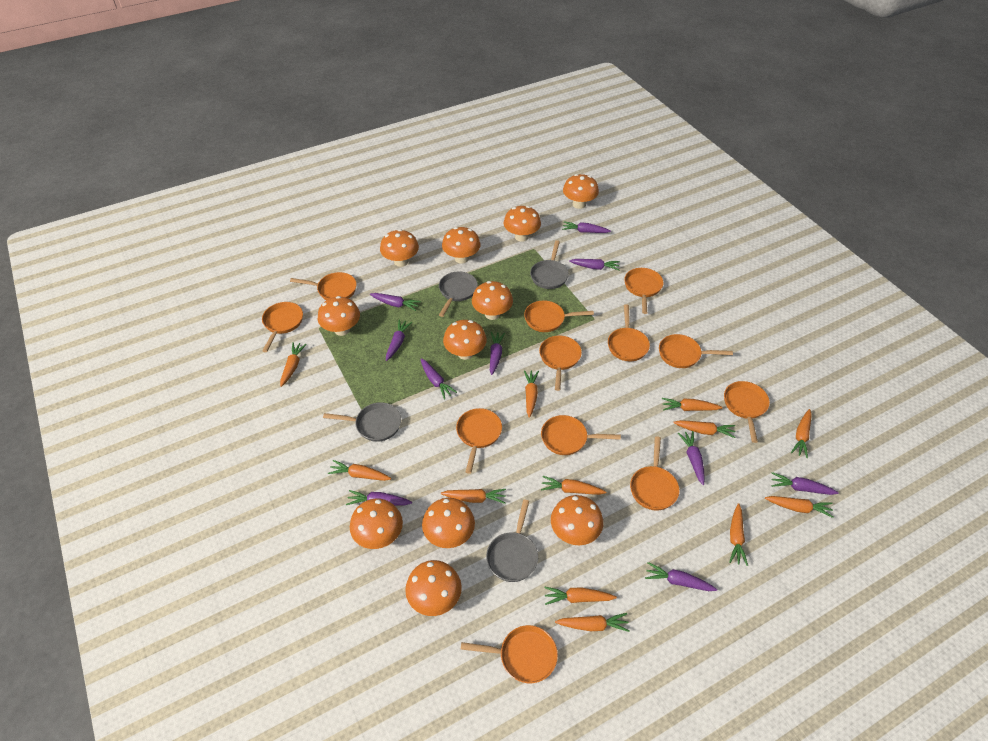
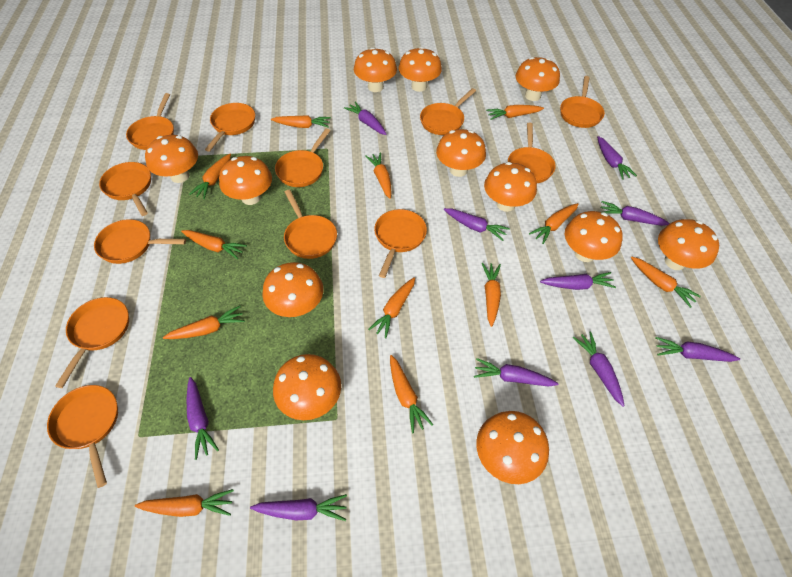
grey pan: 4 -> 0
orange mushroom: 11 -> 12

